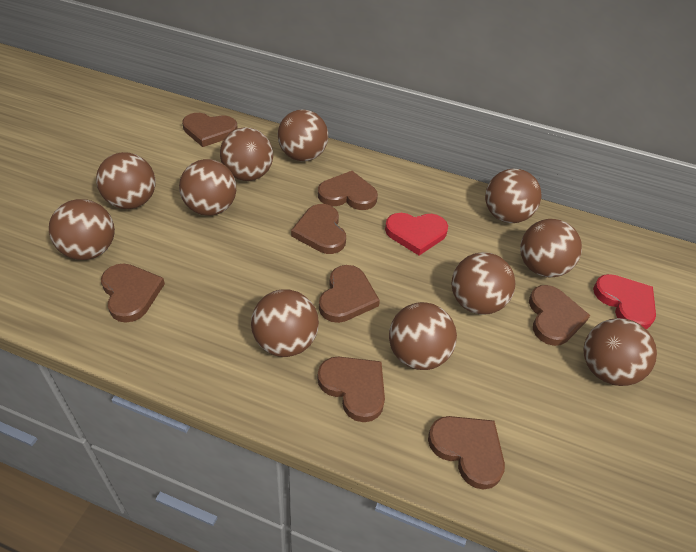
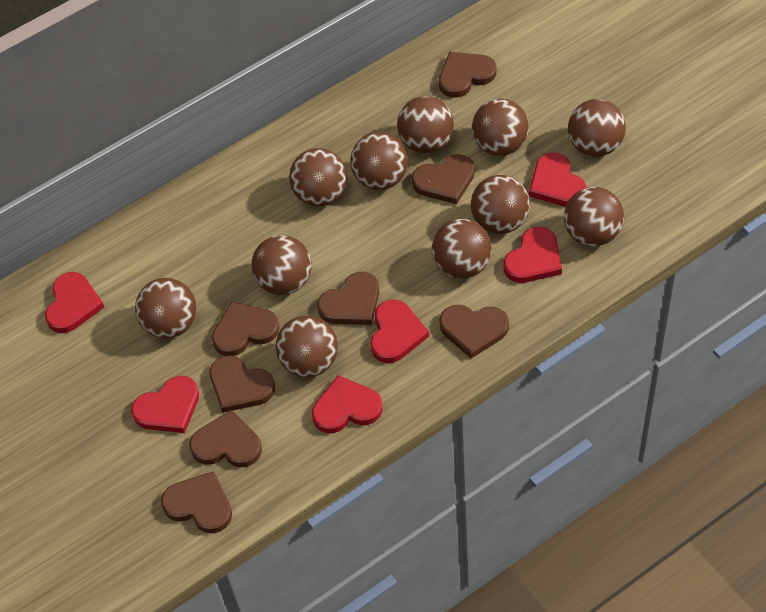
red heart: 2 -> 6

